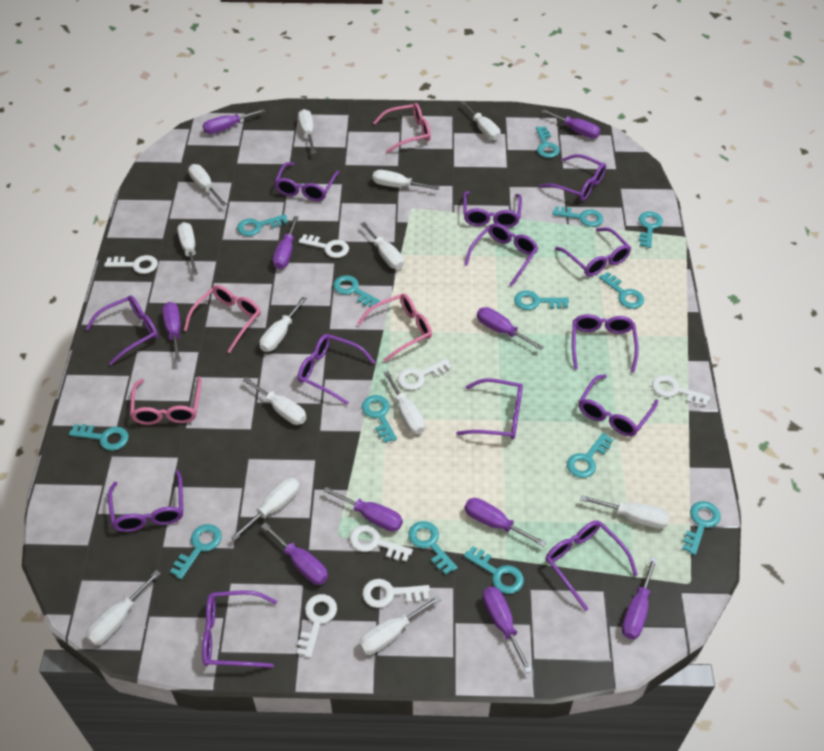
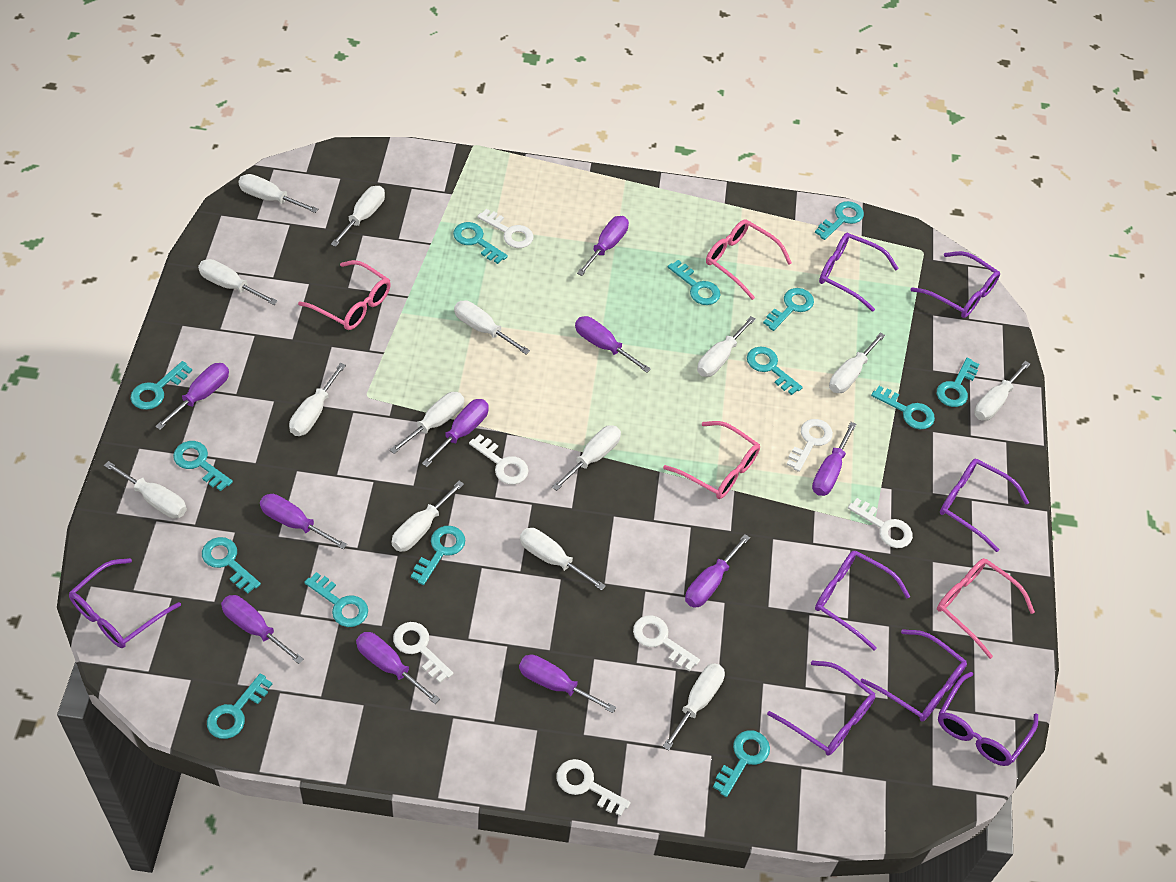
purple glasses: 13 -> 8
white screwdriver: 13 -> 14

